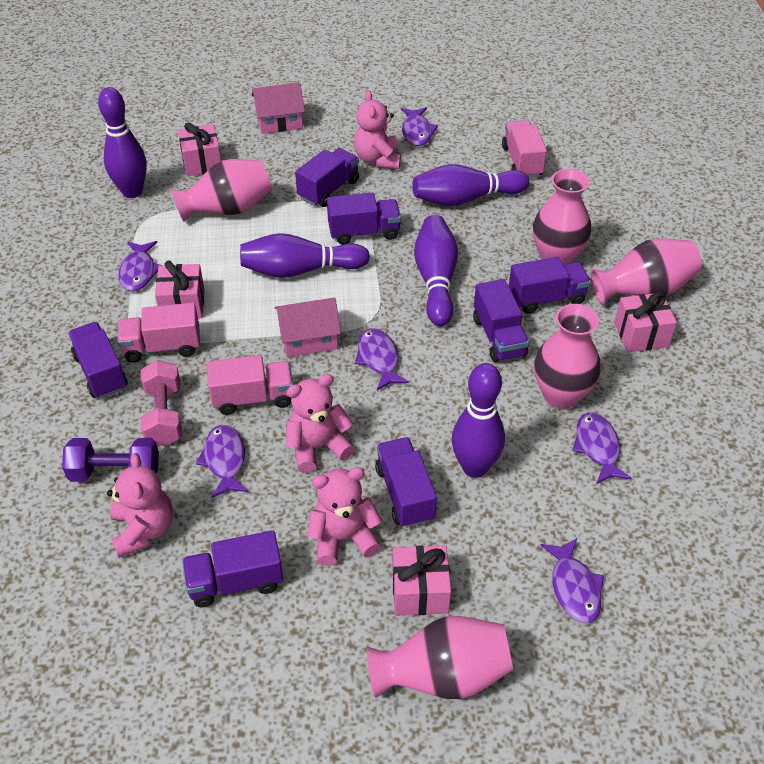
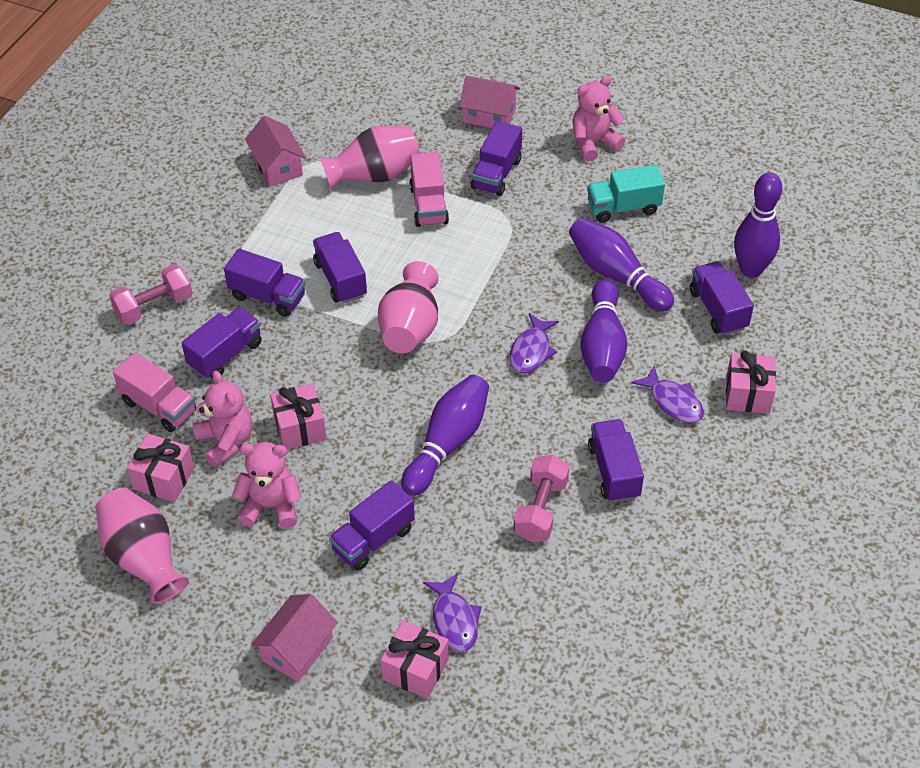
pink dumbbell: 1 -> 2
pink house: 2 -> 3
pink teddy bear: 4 -> 3
pink truck: 3 -> 2
pink vase: 5 -> 3
purple bowling pin: 5 -> 4
purple dumbbell: 1 -> 0
purple fish: 6 -> 3
turquoise truck: 0 -> 1

